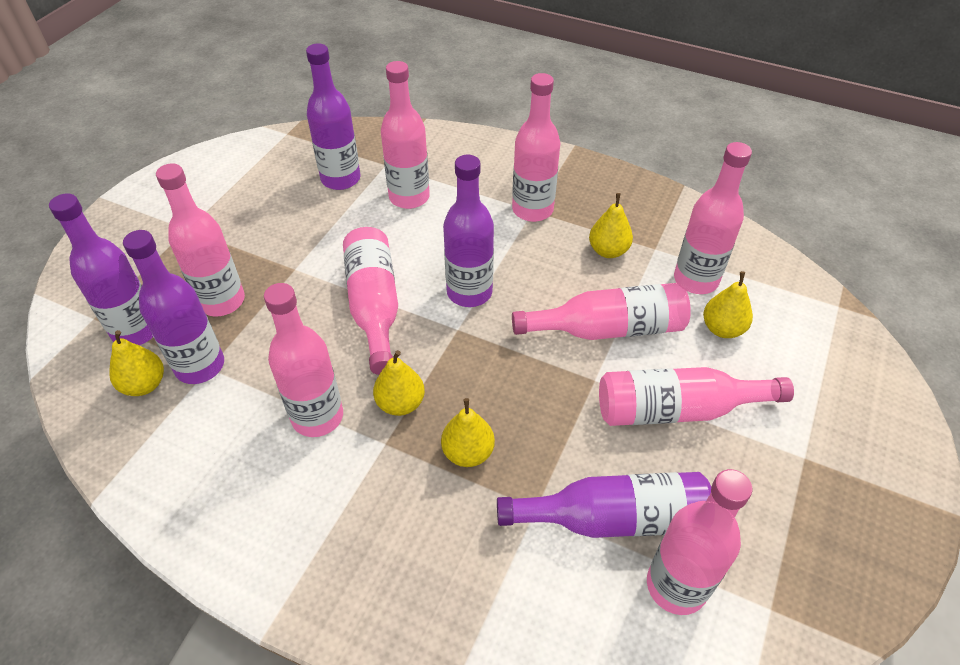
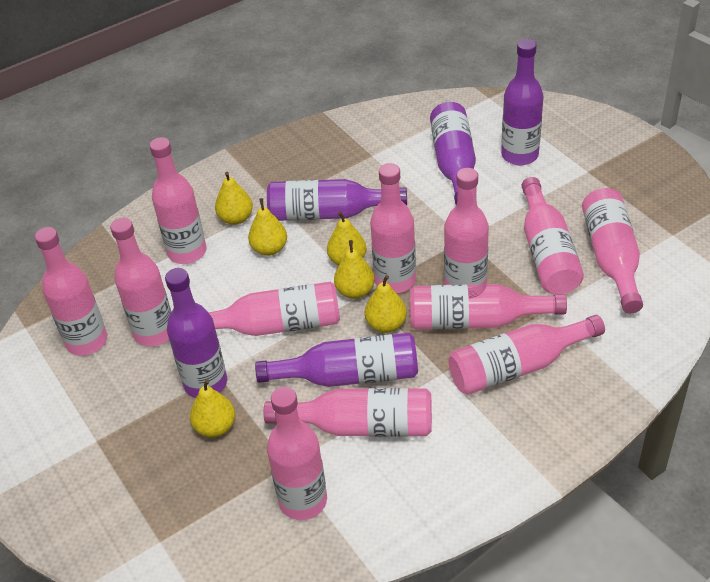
pink bottle: 9 -> 12
yellow pear: 5 -> 6

